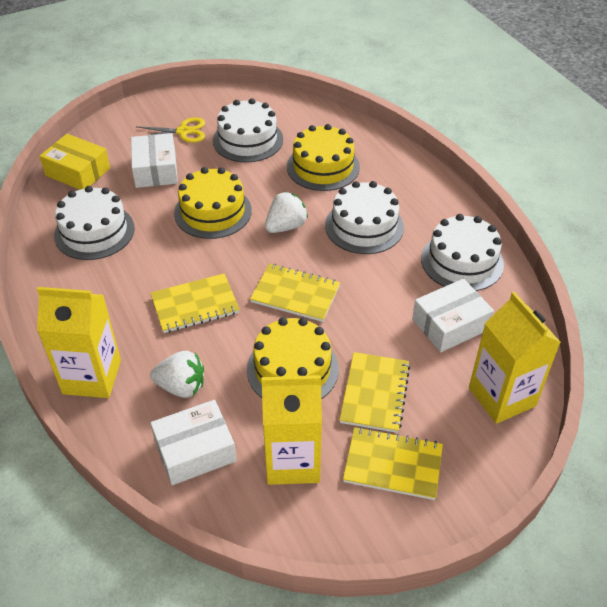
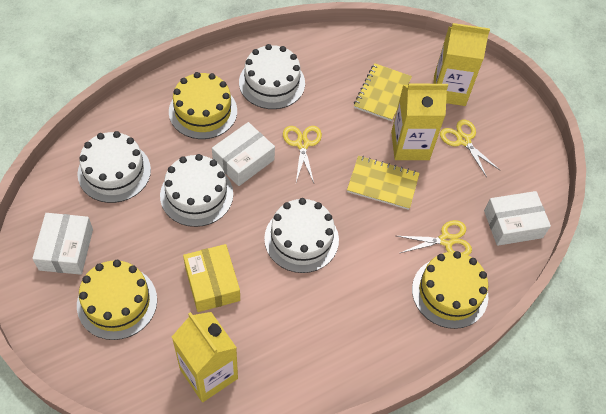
white strawberry: 2 -> 0
yellow notebook: 4 -> 2
yellow scissors: 1 -> 3

